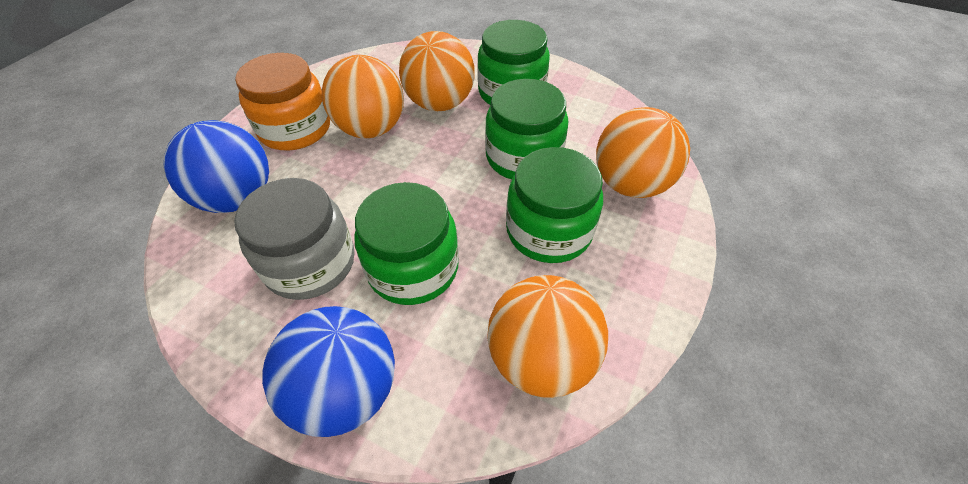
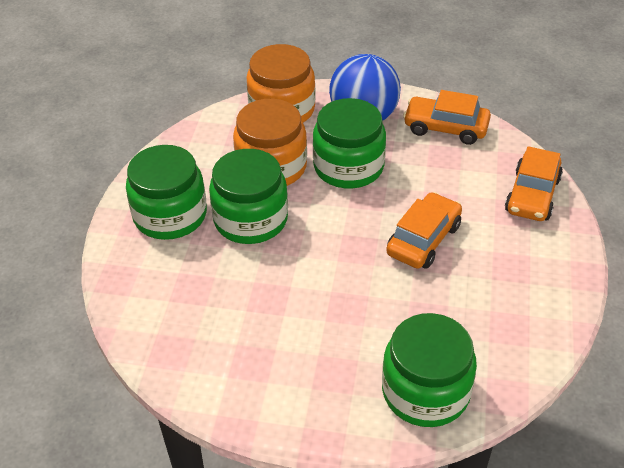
blue ball: 2 -> 1
grey jar: 1 -> 0
orange ball: 4 -> 0
orange car: 0 -> 3
orange jar: 1 -> 2

